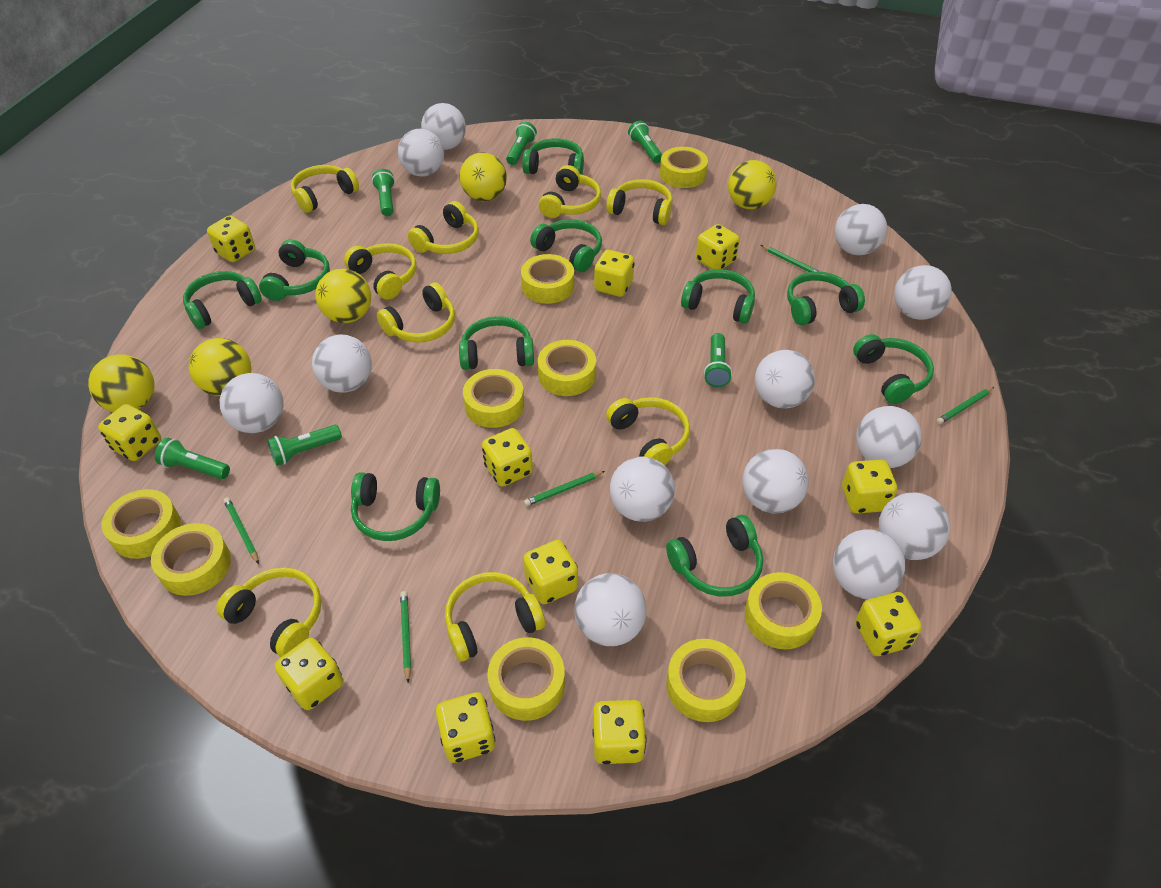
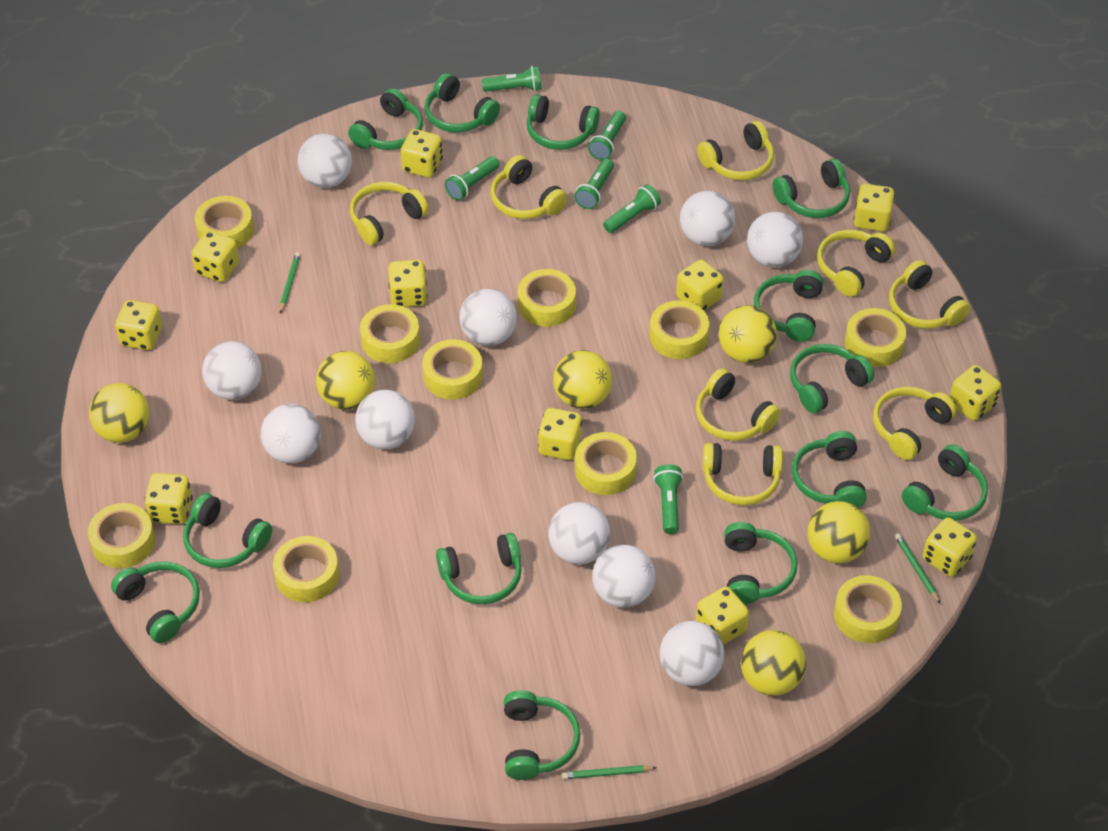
green headphones: 10 -> 13
green pencil: 5 -> 3
white ball: 13 -> 10
yellow ball: 5 -> 6
yellow headphones: 9 -> 8
yellow tape: 9 -> 10

